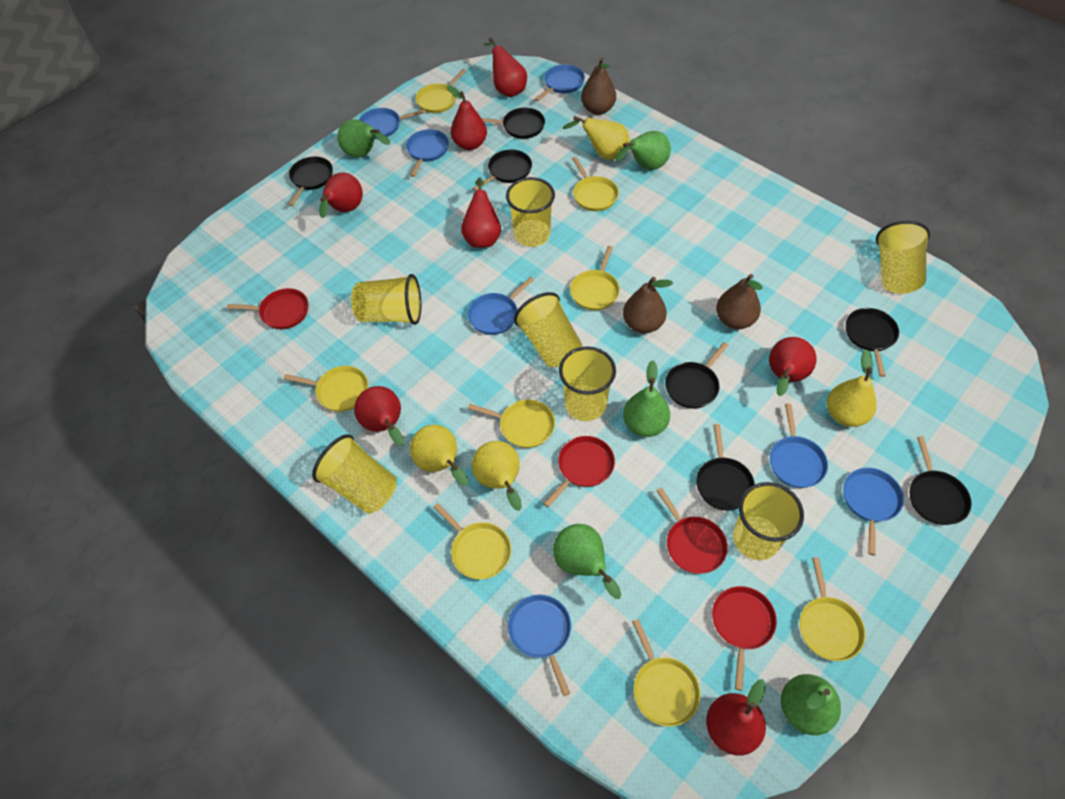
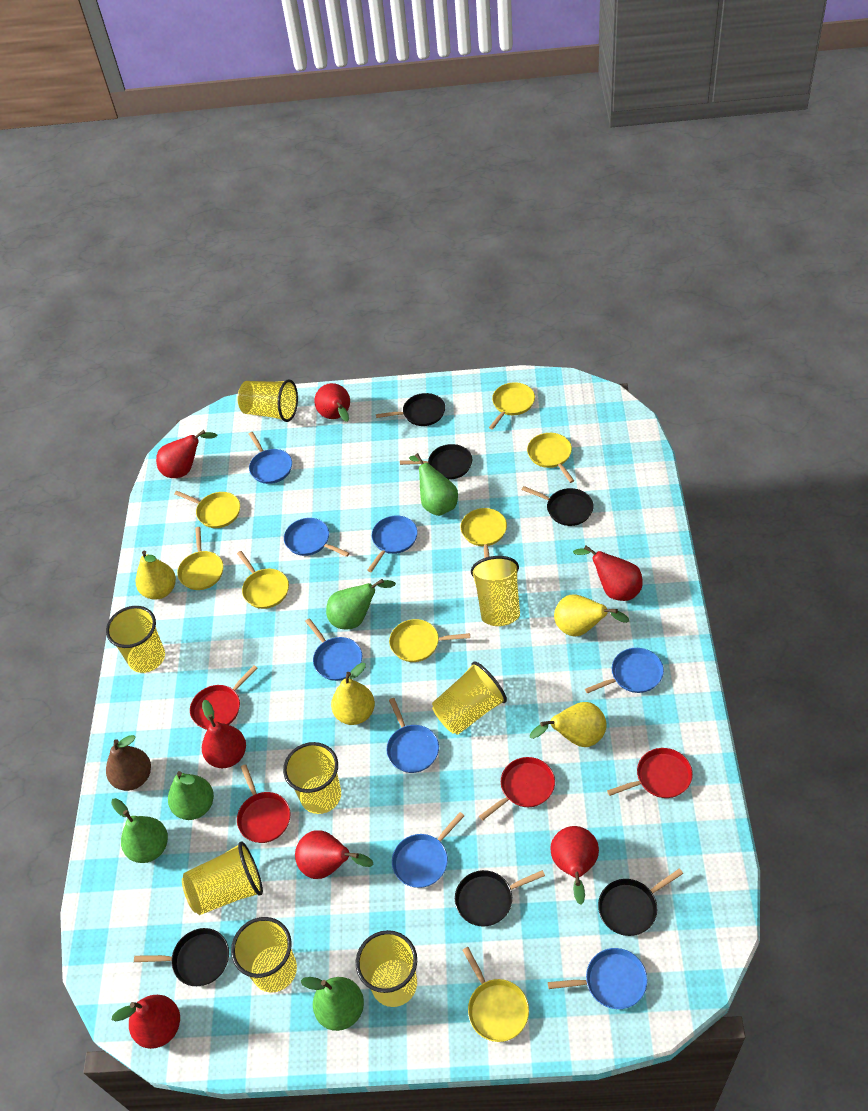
black pan: 7 -> 6
blue pan: 7 -> 8
brown pear: 3 -> 1
yellow cup: 7 -> 8

